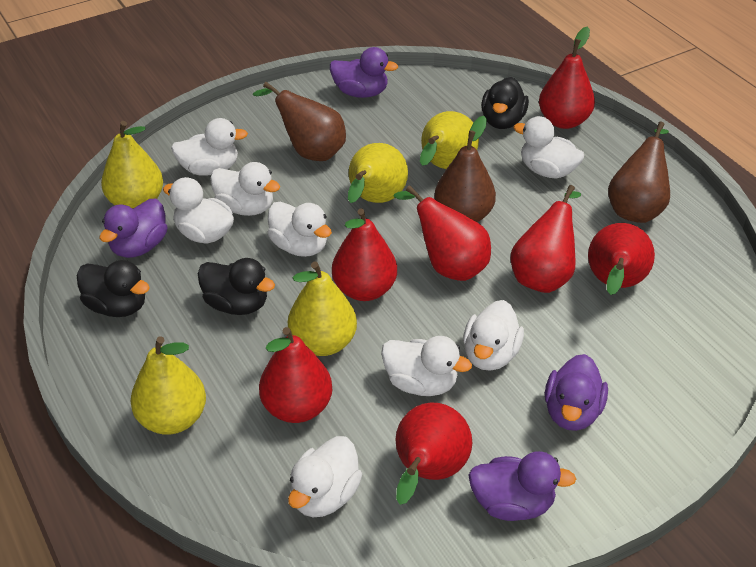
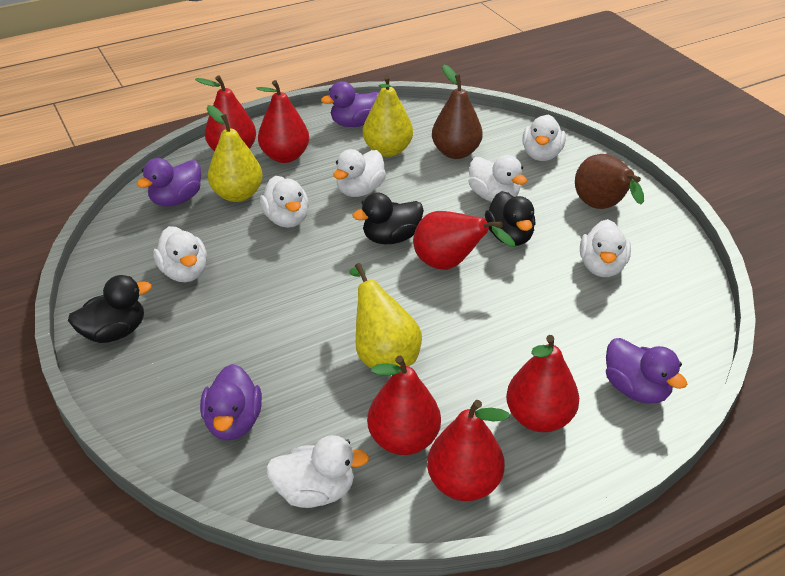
brown pear: 3 -> 2
red pear: 7 -> 6
white duck: 8 -> 7
yellow pear: 5 -> 3

